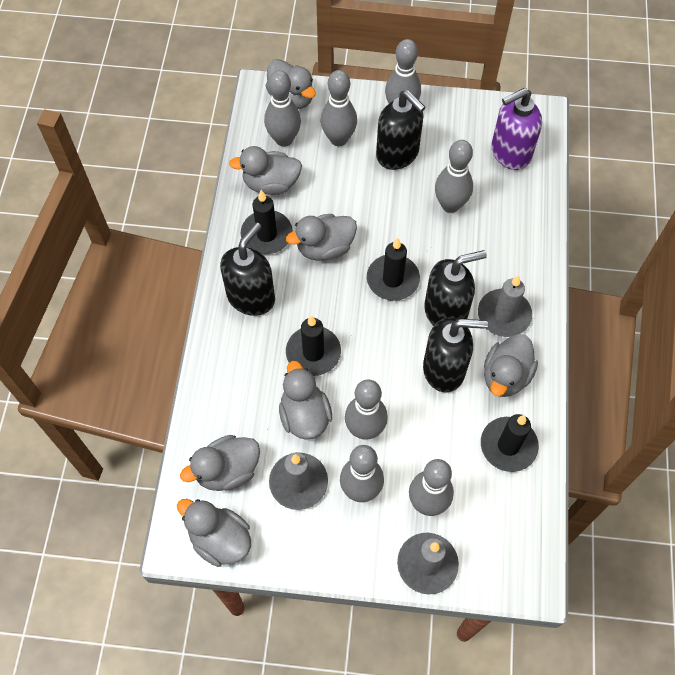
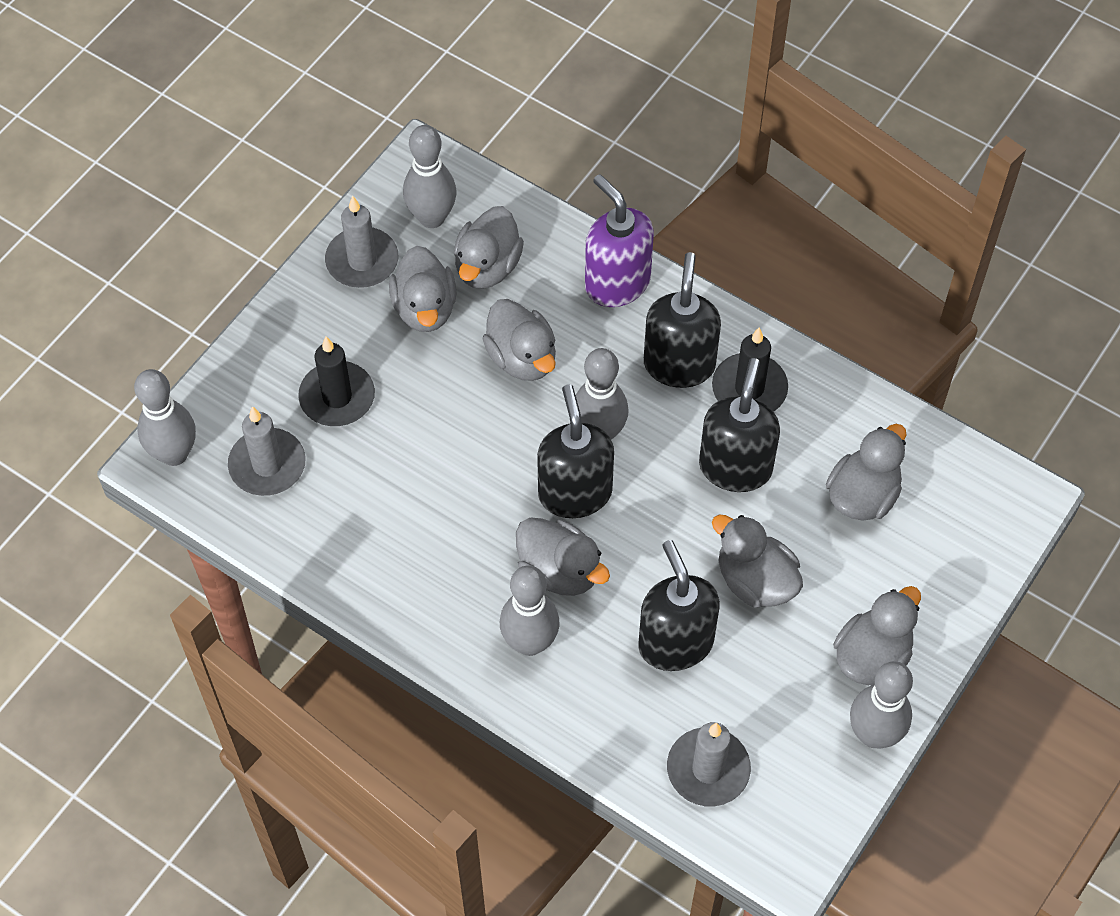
black candle: 4 -> 2
grey bowling pin: 7 -> 5

